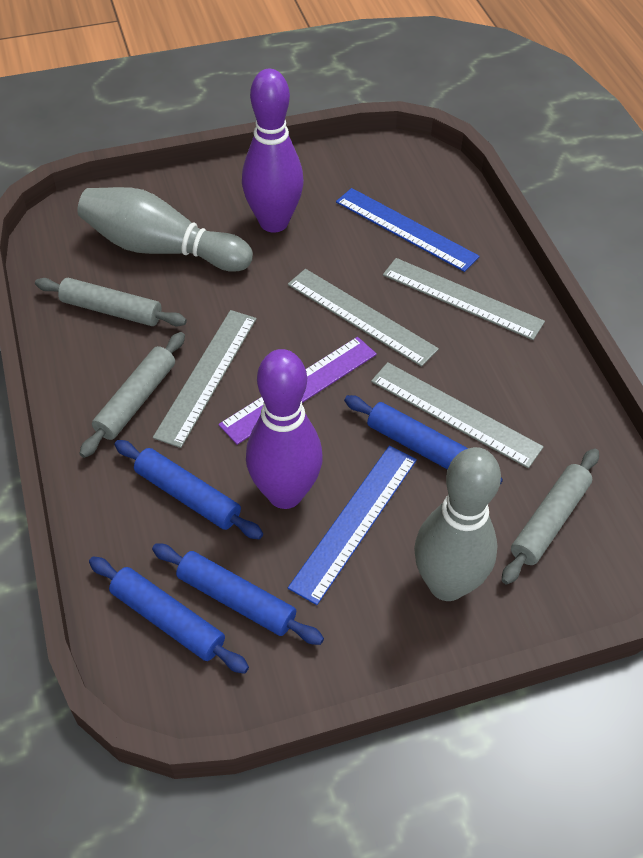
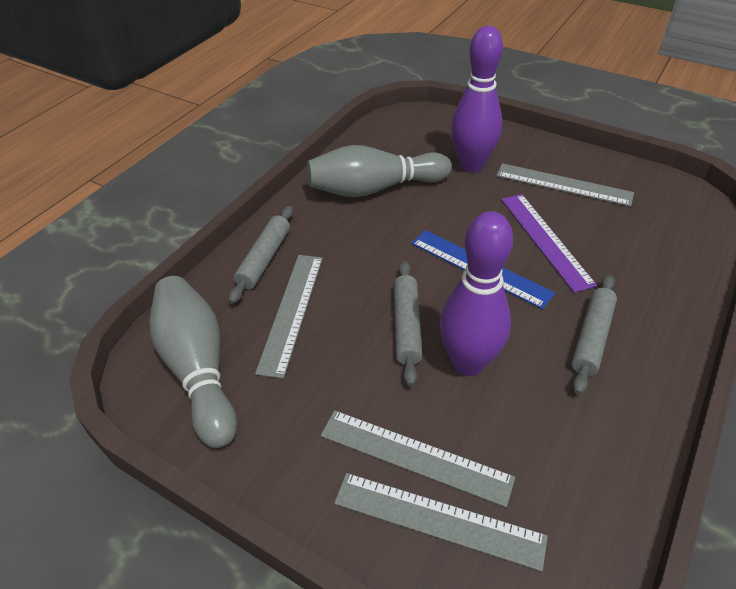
blue rolling pin: 4 -> 0
blue ruler: 2 -> 1

